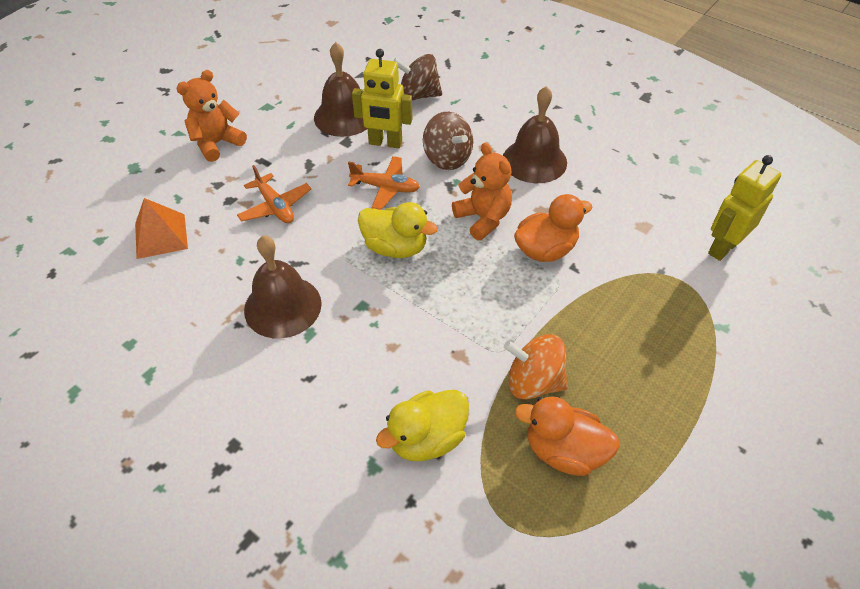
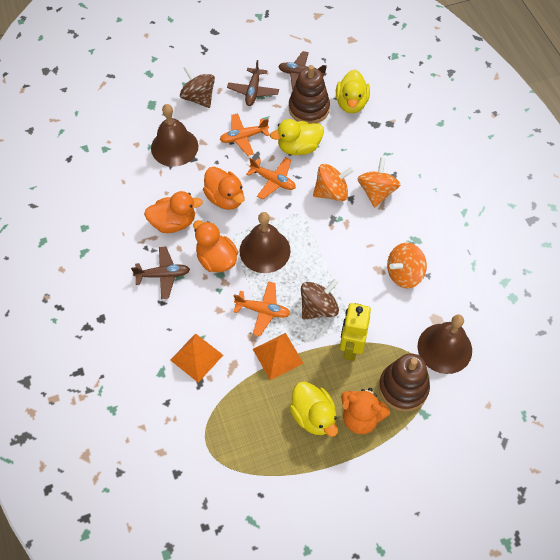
brown plane: 0 -> 3
brown stacking toy: 0 -> 2
orange duck: 2 -> 3
orange plane: 2 -> 3
orange pyramid: 1 -> 2
orange spinning top: 1 -> 3
orange teddy bear: 2 -> 1
yellow duck: 2 -> 3
yellow robot: 2 -> 1

